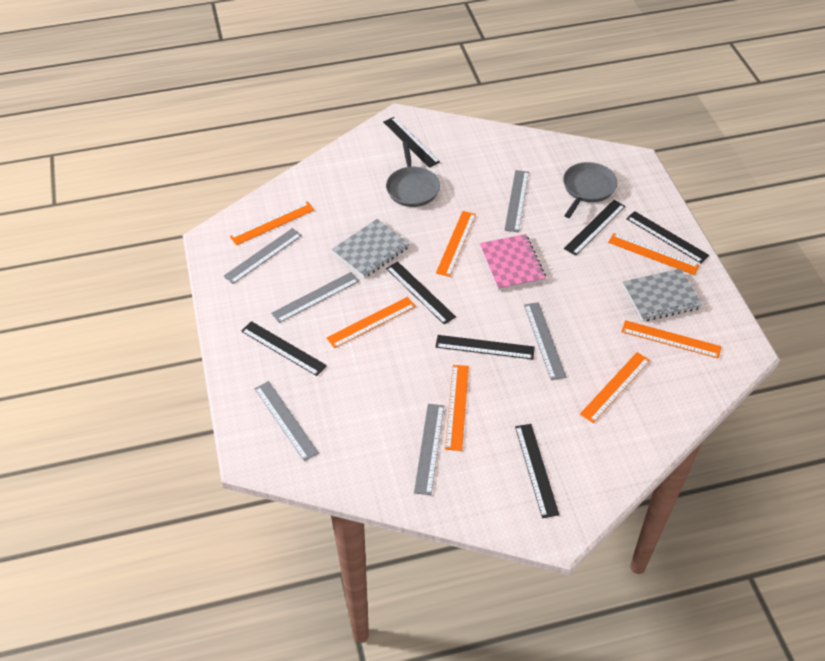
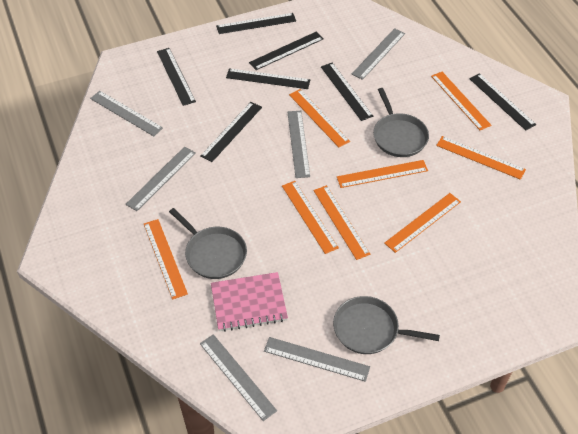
grey notebook: 2 -> 0
grey pan: 2 -> 3
orange ruler: 7 -> 8

